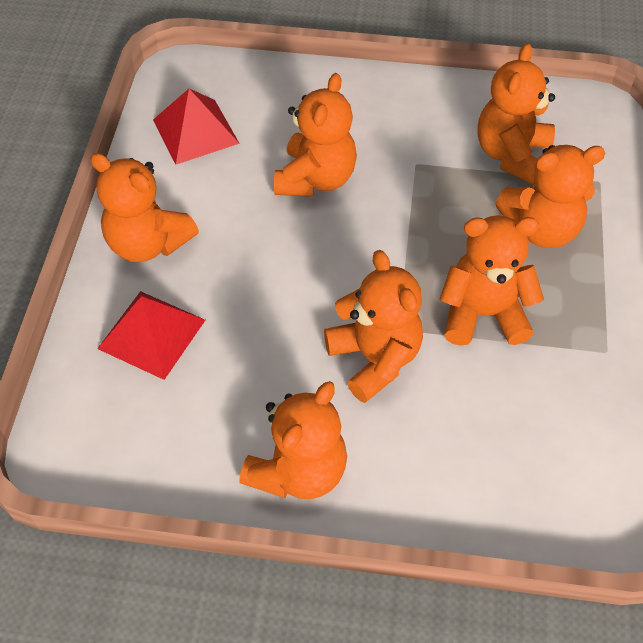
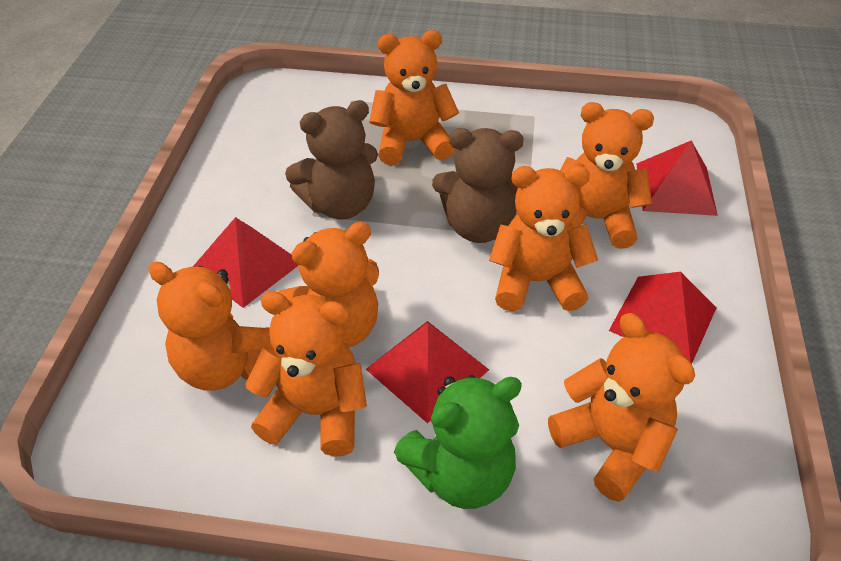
brown teddy bear: 0 -> 2
green teddy bear: 0 -> 1
red pyramid: 2 -> 4

